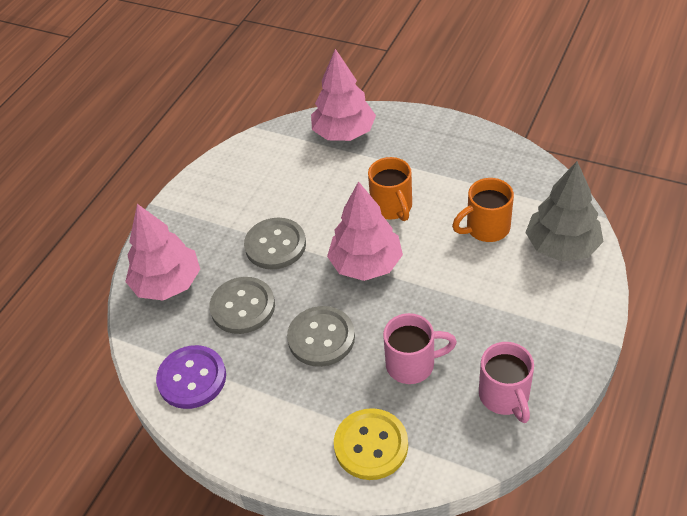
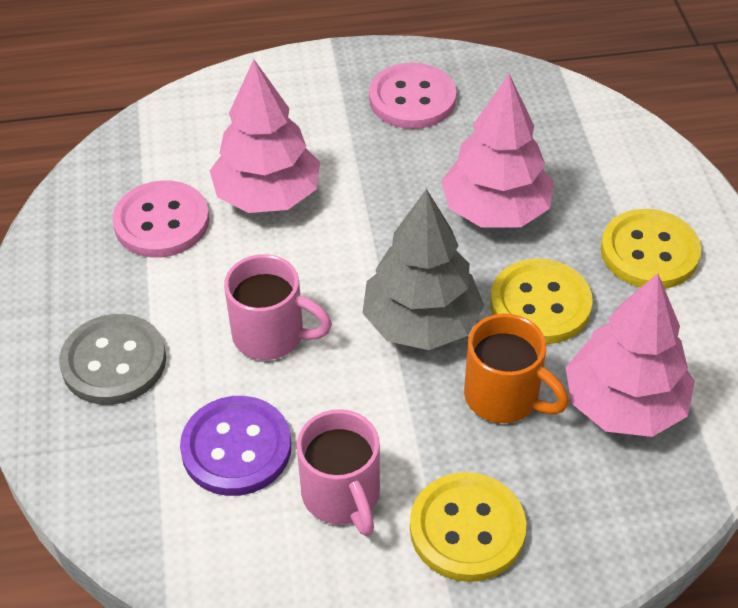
grey button: 3 -> 1
orange mug: 2 -> 1
pink button: 0 -> 2
yellow button: 1 -> 3

